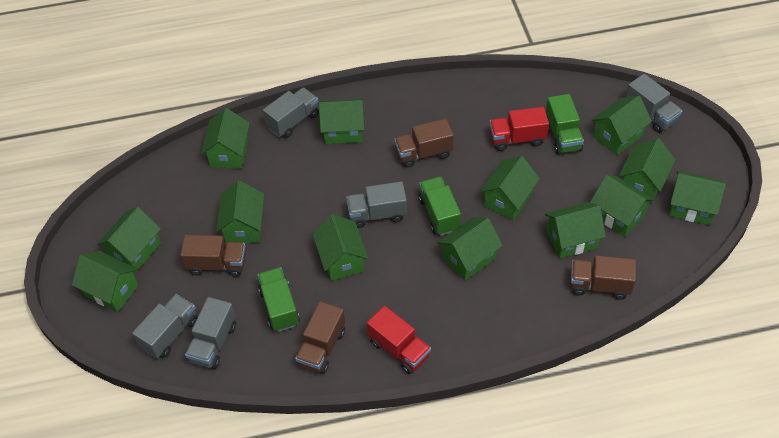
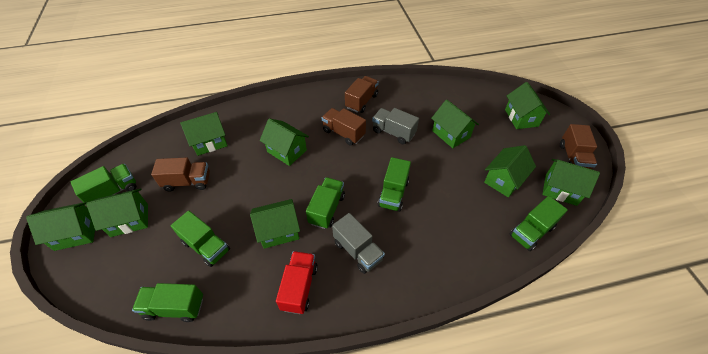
green house: 13 -> 9
green truck: 3 -> 6
grey truck: 5 -> 2
red truck: 2 -> 1

